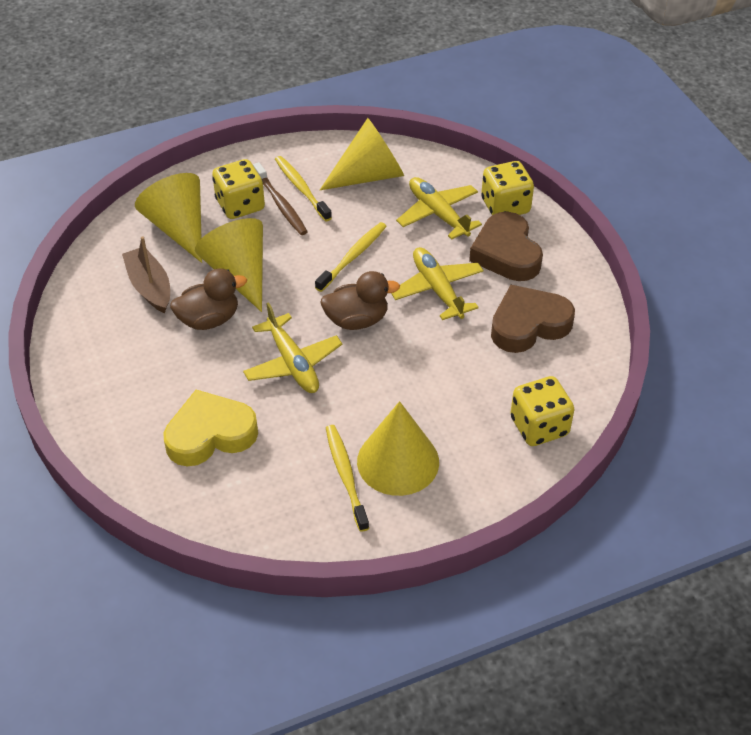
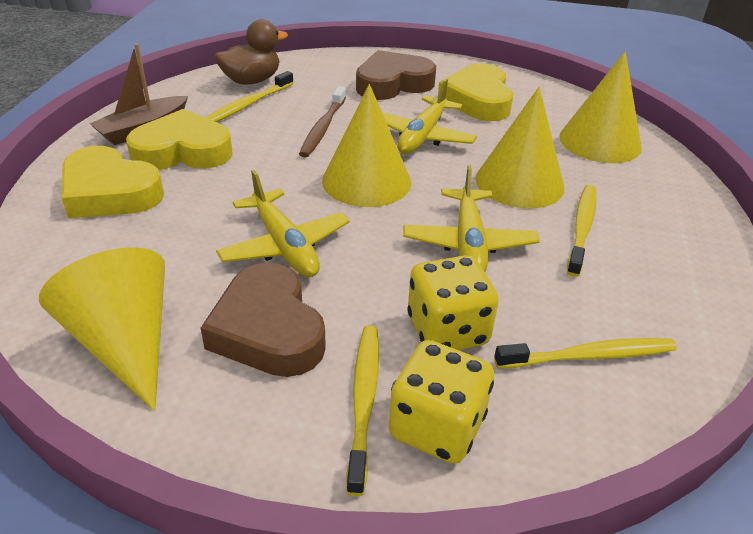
brown duck: 2 -> 1
yellow dice: 3 -> 2
yellow heart: 1 -> 3
yellow toothbrush: 3 -> 4

